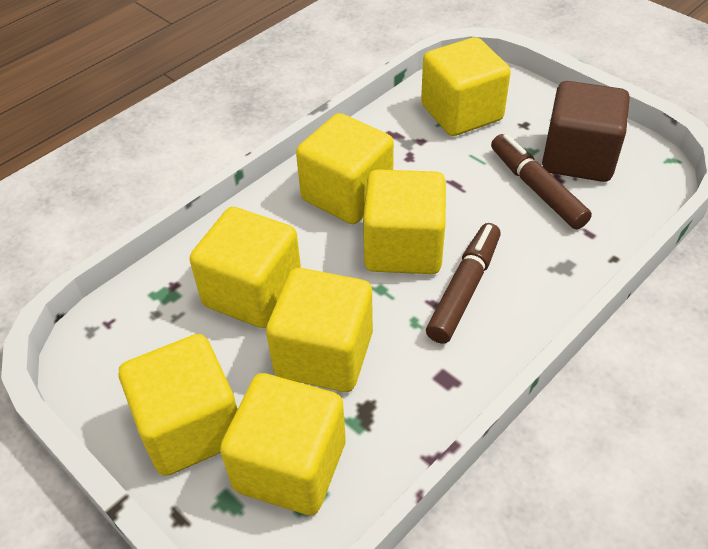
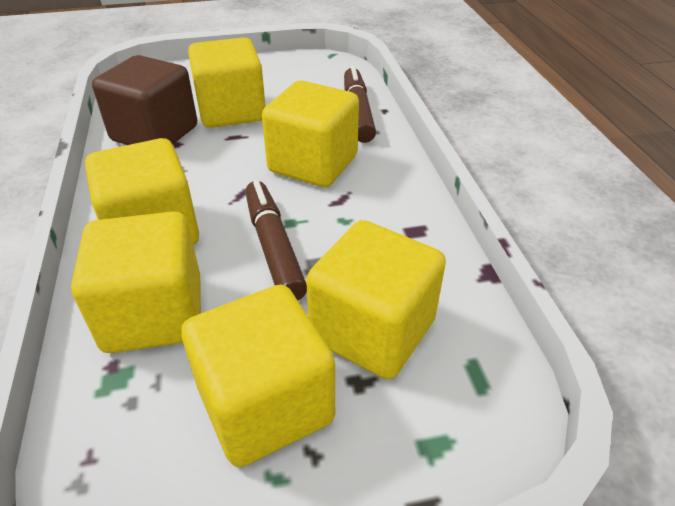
yellow cube: 7 -> 6

